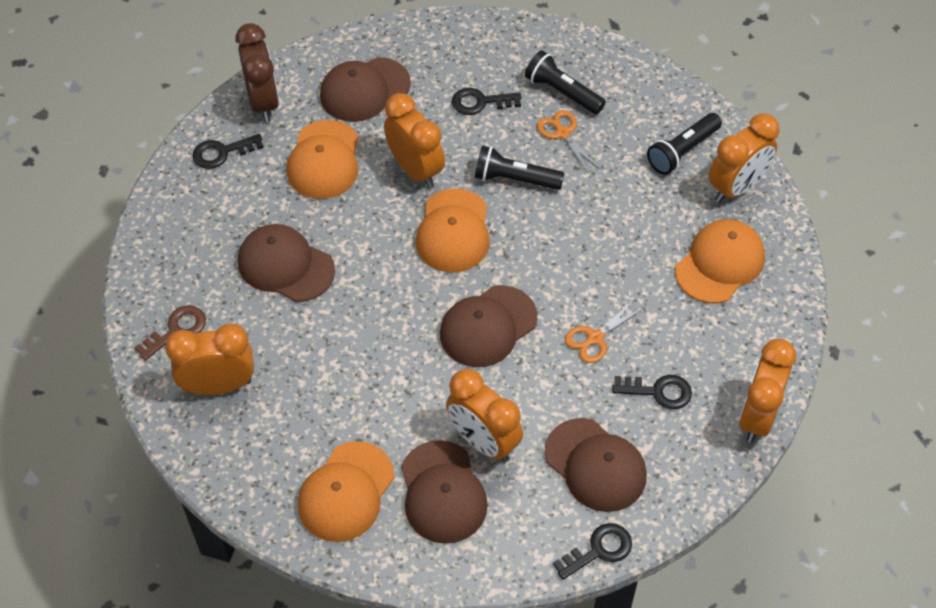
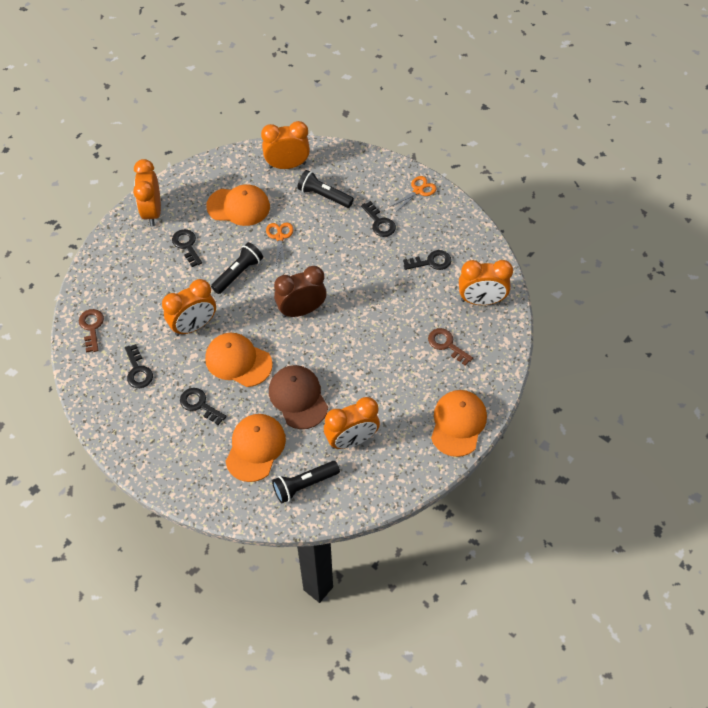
black key: 4 -> 5
brown cap: 5 -> 1
brown key: 1 -> 2

